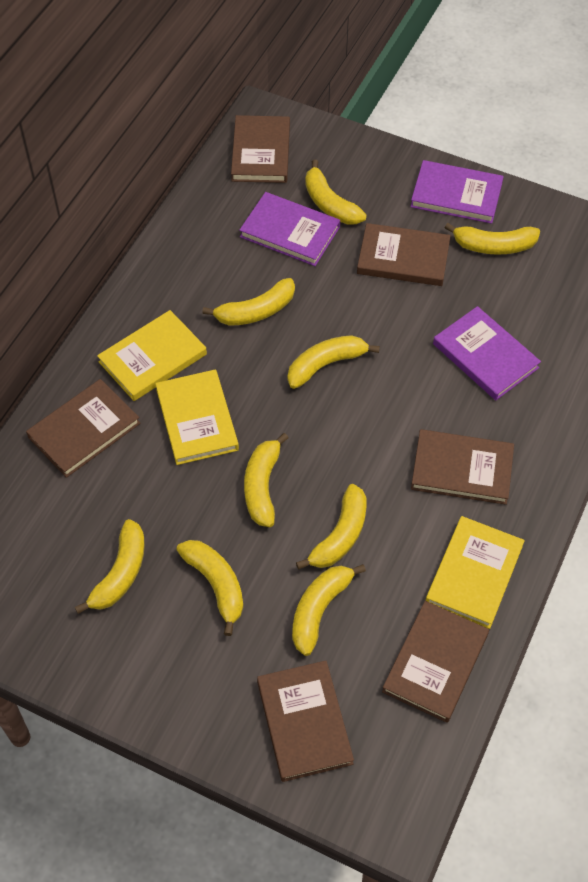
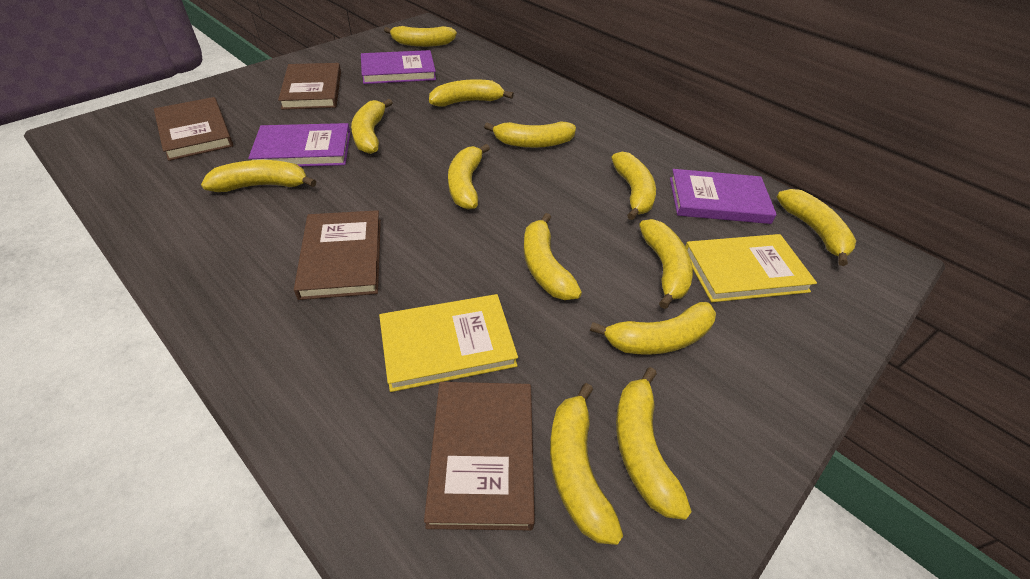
brown book: 6 -> 4
yellow banana: 9 -> 13
yellow book: 3 -> 2

